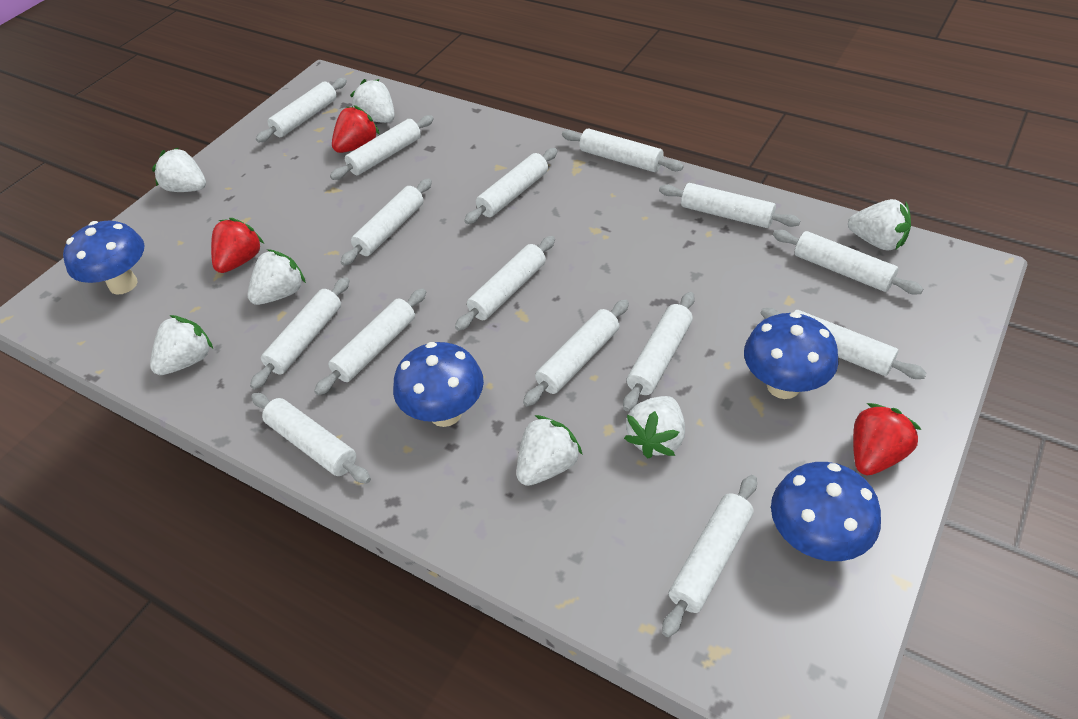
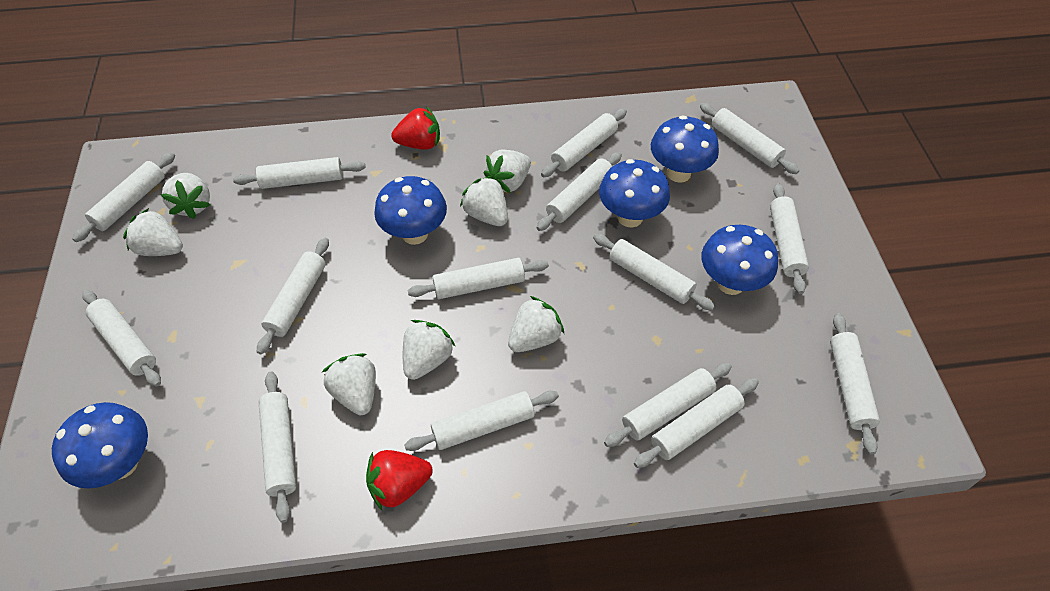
blue mushroom: 4 -> 5
red strawberry: 3 -> 2

